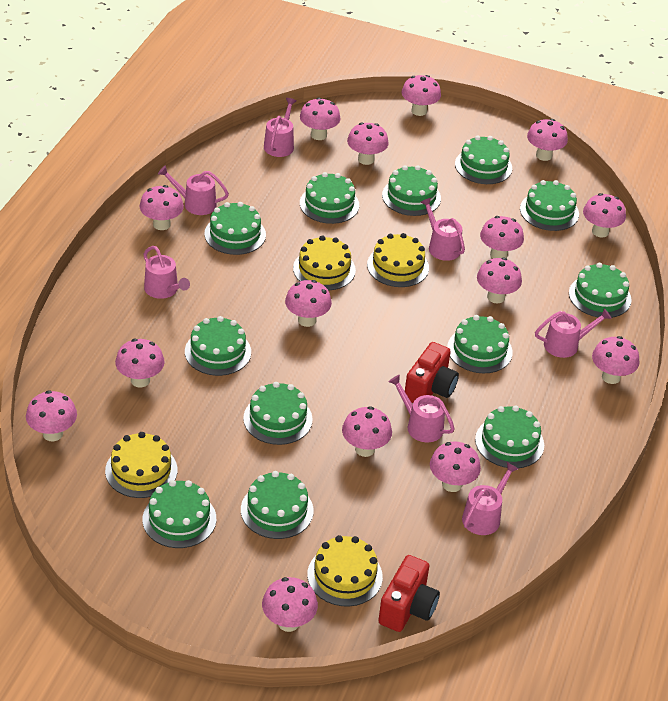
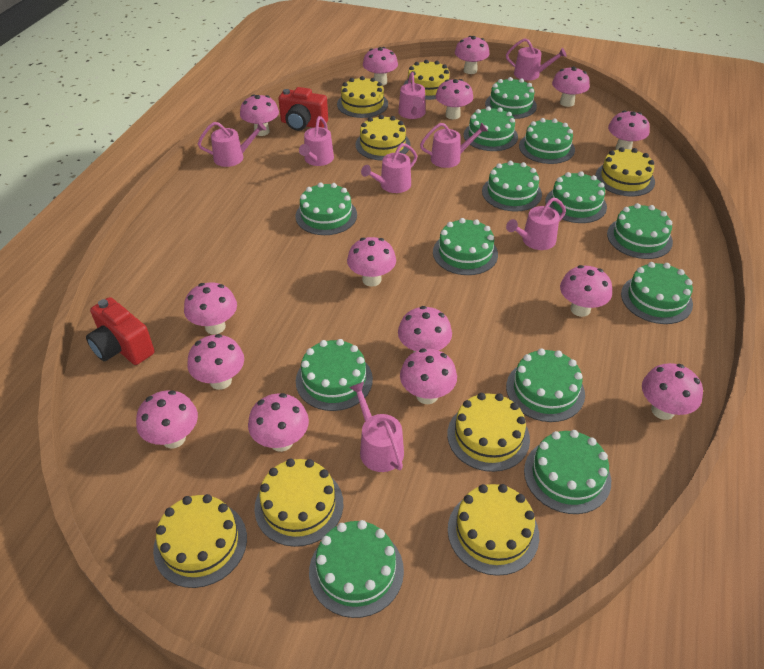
green cake: 12 -> 13
pink watering can: 7 -> 8
yellow cake: 4 -> 8

